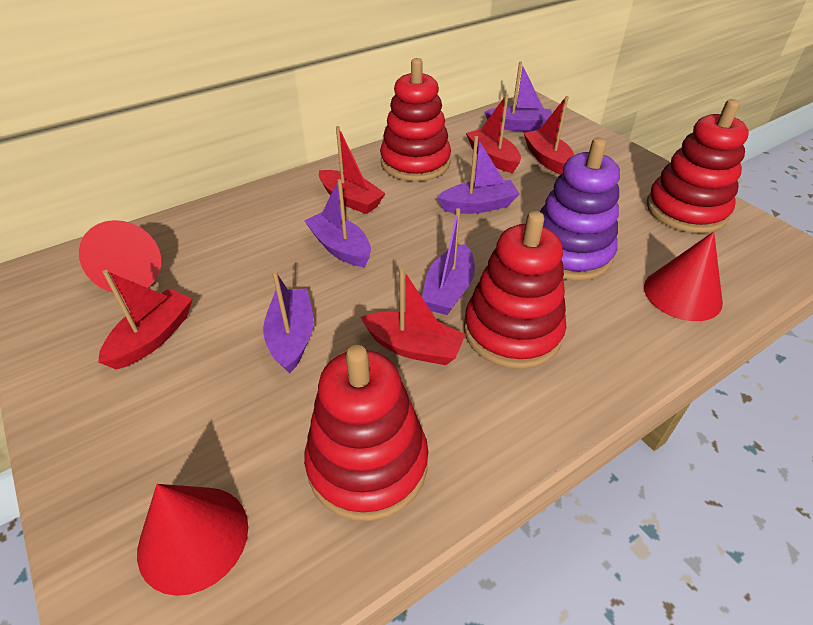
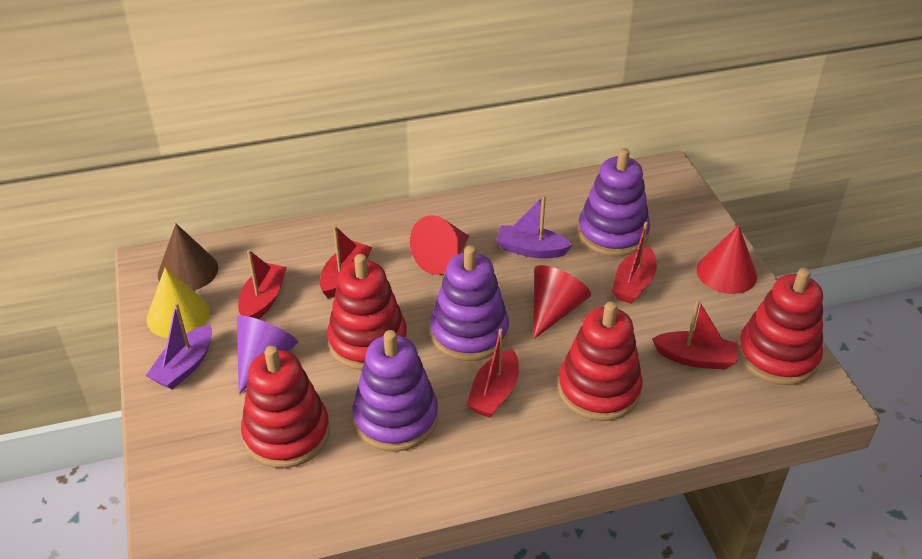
brown cone: 0 -> 1
purple boat: 5 -> 2
purple cone: 0 -> 1
purple stacking toy: 1 -> 3
yellow cone: 0 -> 1

